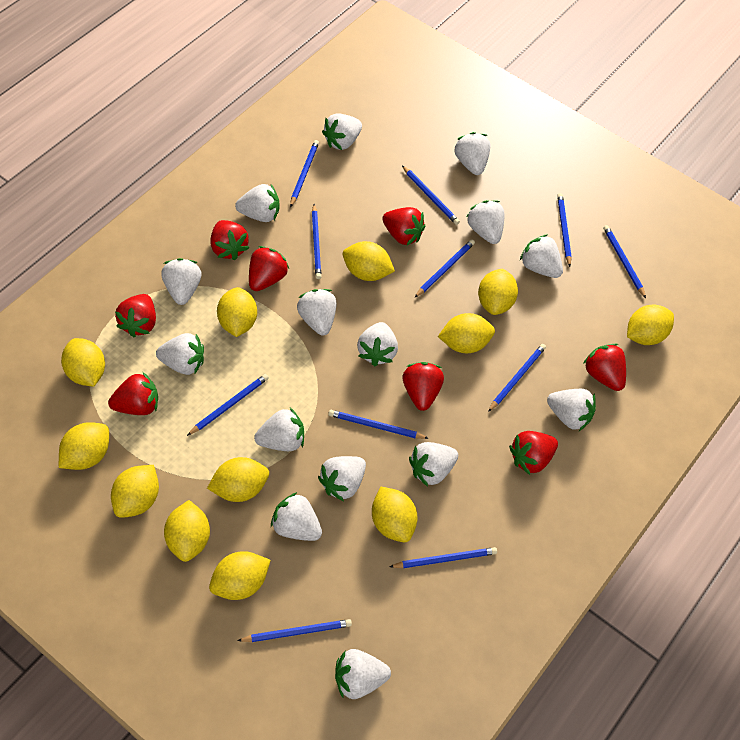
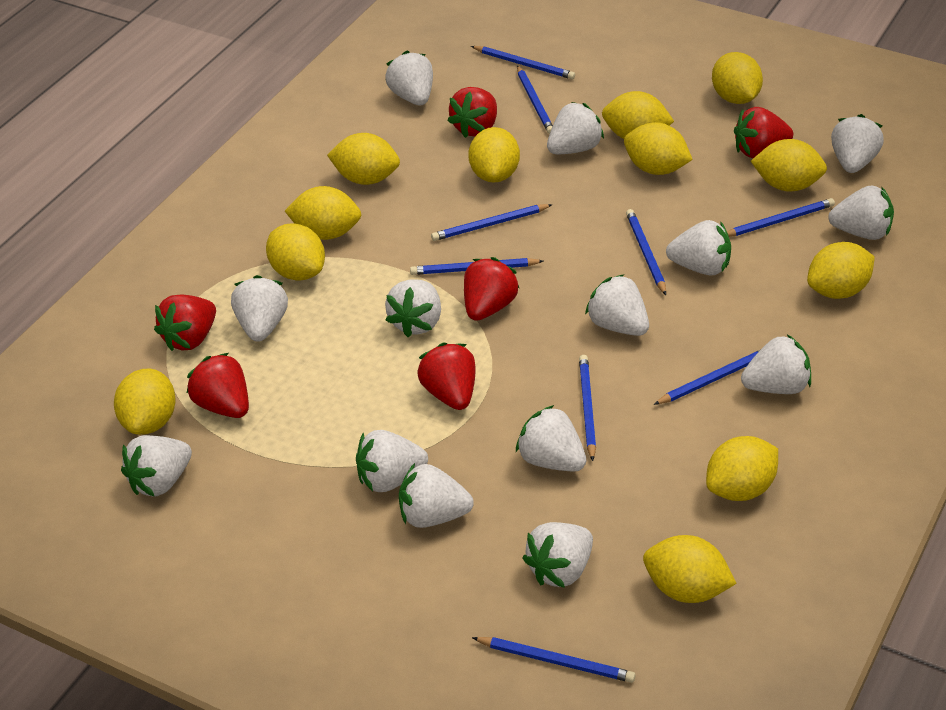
blue pencil: 11 -> 9
red strawberry: 8 -> 6
white strawberry: 15 -> 14

